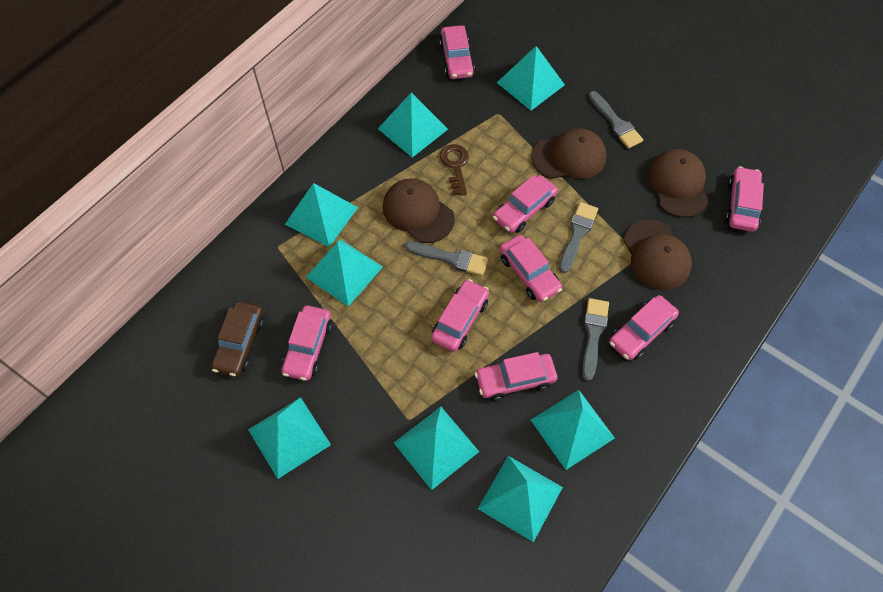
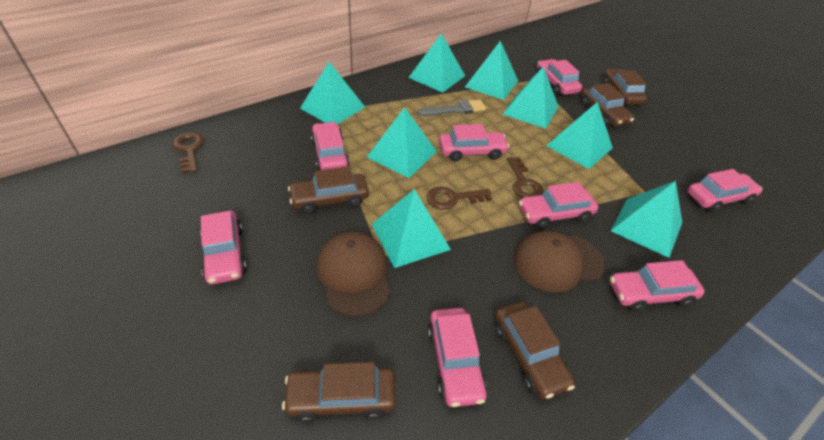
brown cap: 4 -> 2
brown car: 1 -> 5
brown key: 1 -> 3
grey brush: 4 -> 1

